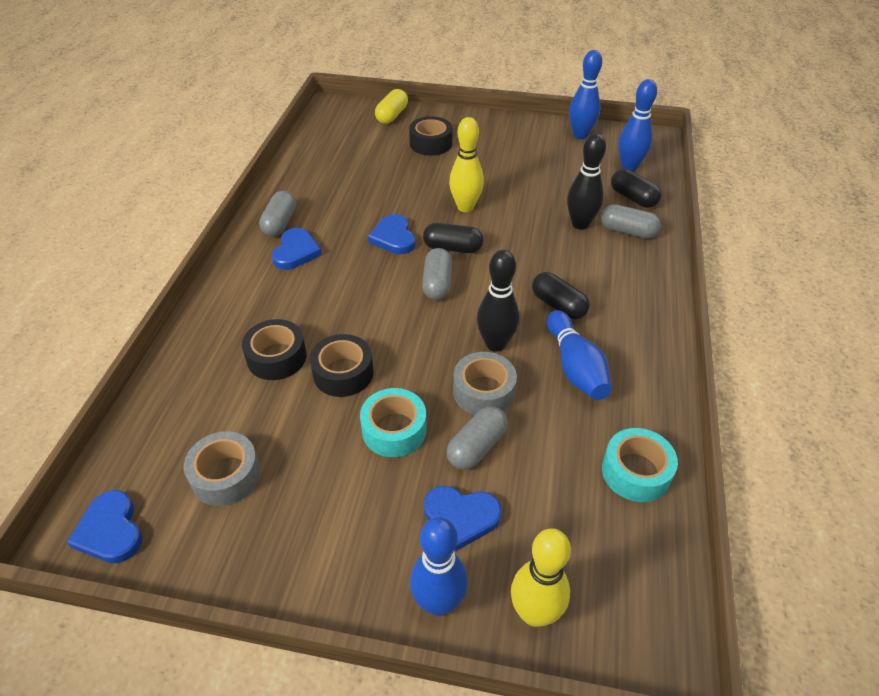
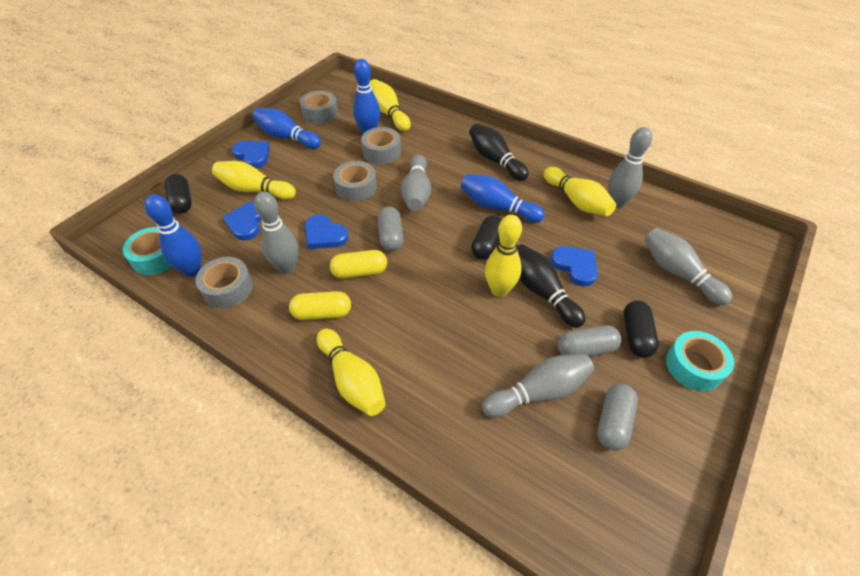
black tape: 3 -> 0
grey bowling pin: 0 -> 5
grey capsule: 4 -> 3
grey tape: 2 -> 4
yellow bowling pin: 2 -> 5
yellow capsule: 1 -> 2

